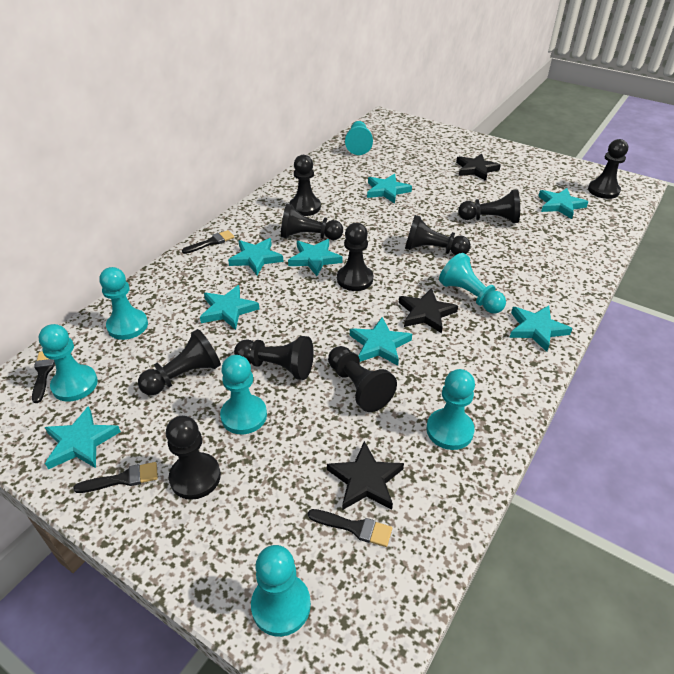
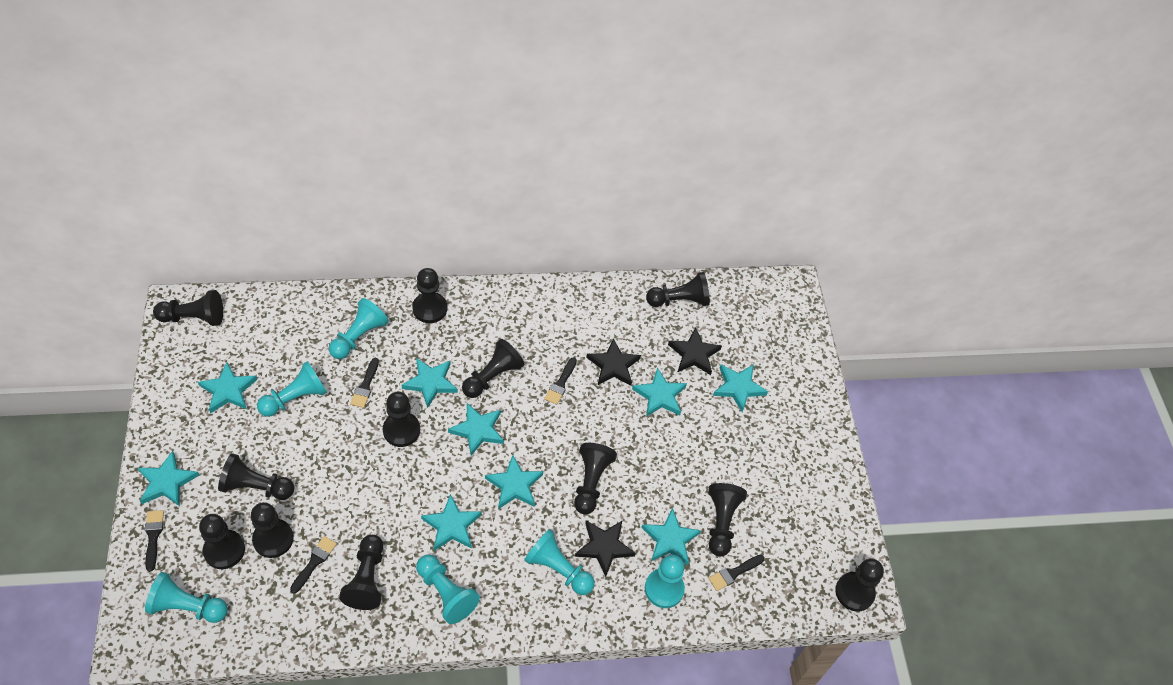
black brush: 4 -> 5
black pawn: 10 -> 12
turquoise pawn: 7 -> 6
turquoise star: 8 -> 9

